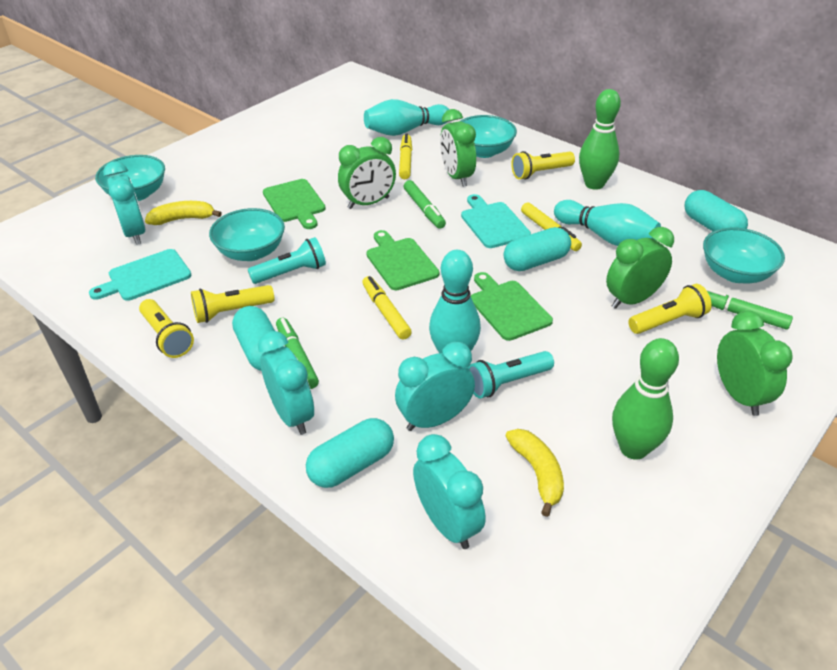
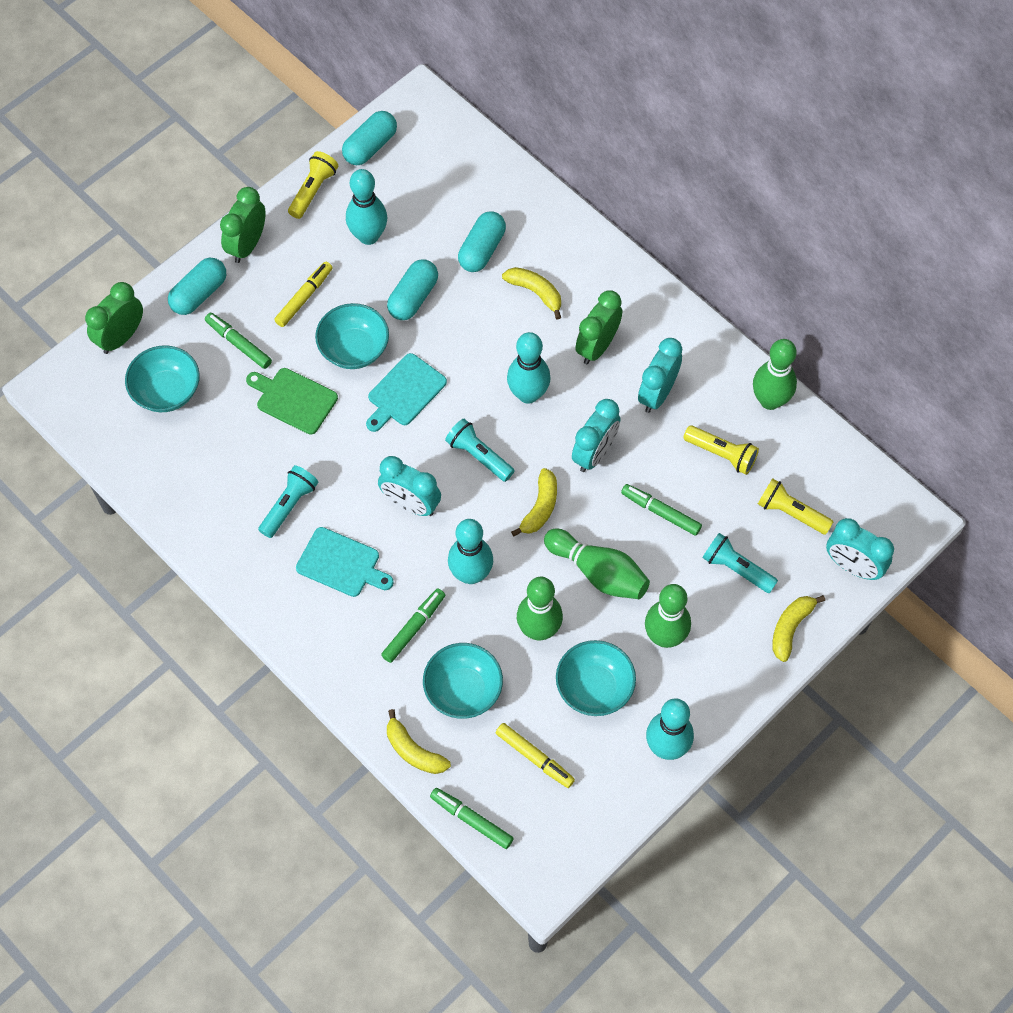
green bowling pin: 2 -> 4
green clock: 4 -> 3
green cutting board: 3 -> 1
green marker: 3 -> 4
turquoise bowling pin: 3 -> 4
turquoise flashlight: 2 -> 3
yellow banana: 2 -> 4
yellow flashlight: 4 -> 3
yellow marker: 3 -> 2

